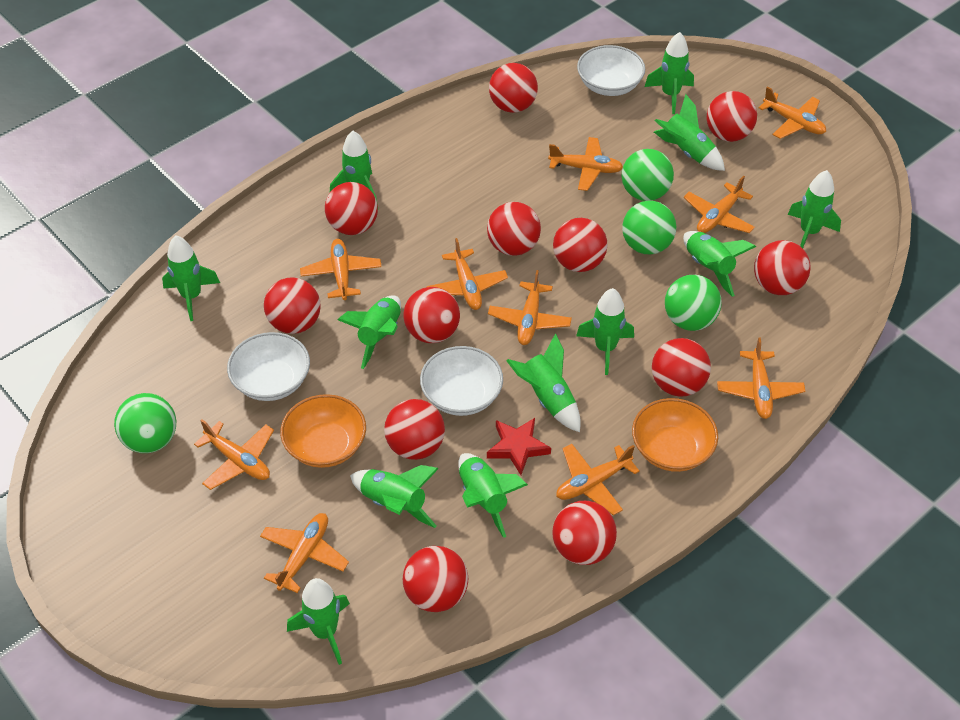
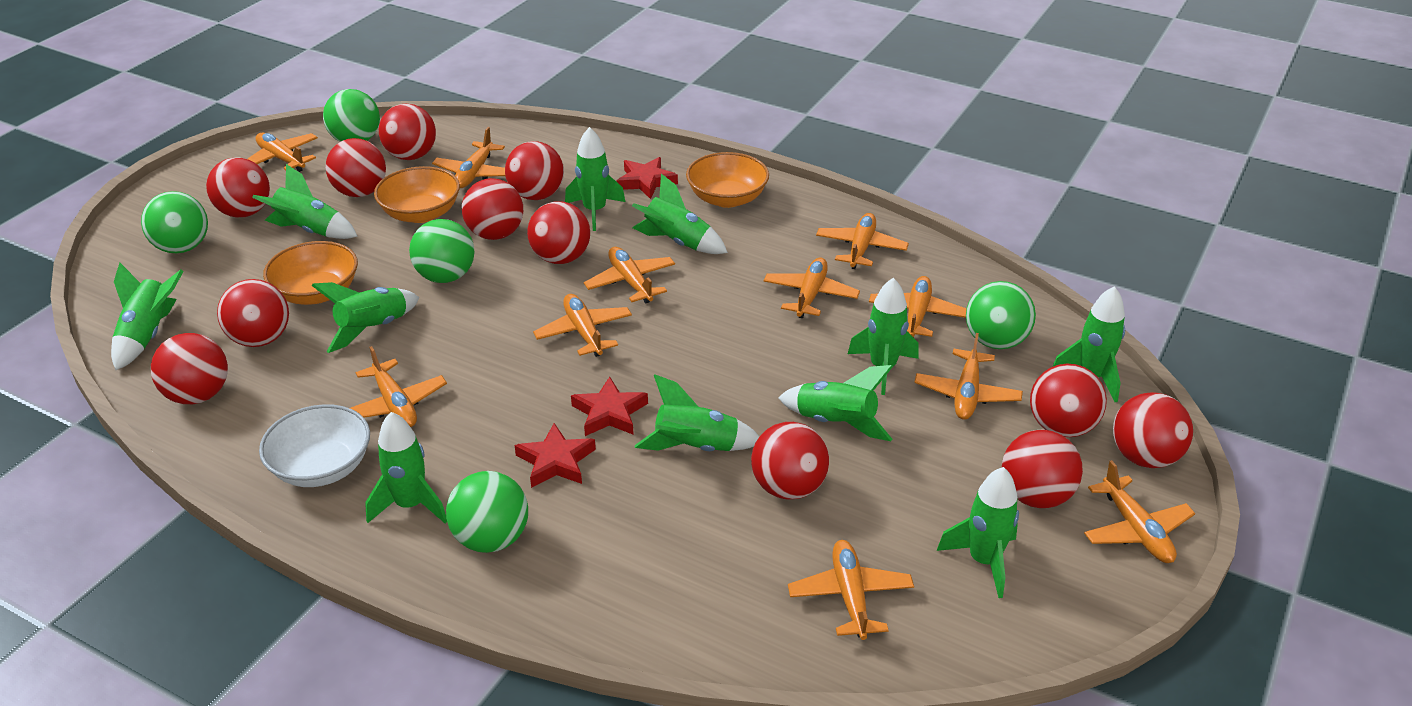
green ball: 4 -> 5
green rocket: 12 -> 11
orange bowl: 2 -> 3
orange plane: 10 -> 11
red star: 1 -> 3
white bowl: 3 -> 1

